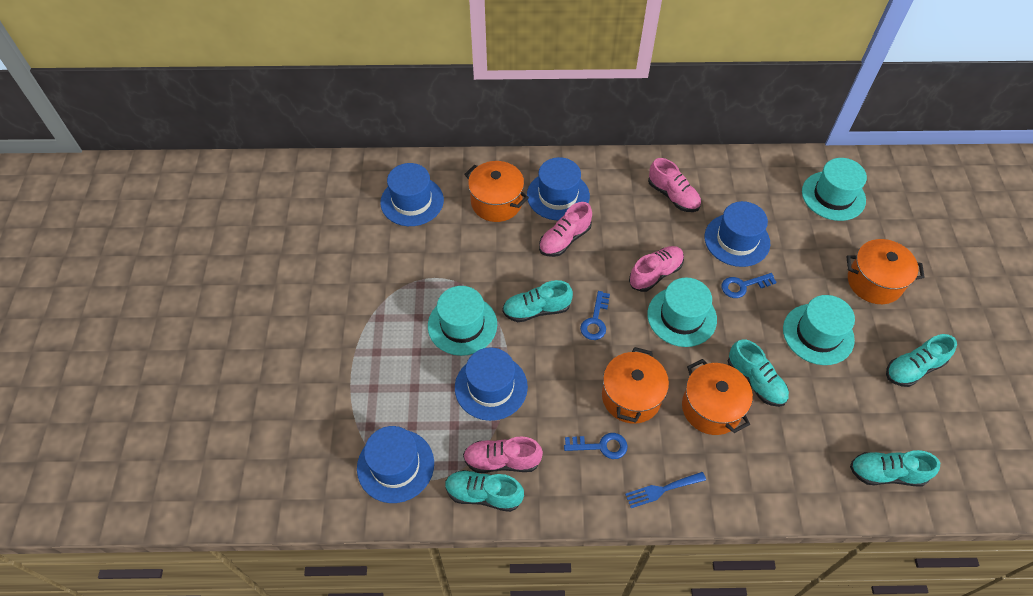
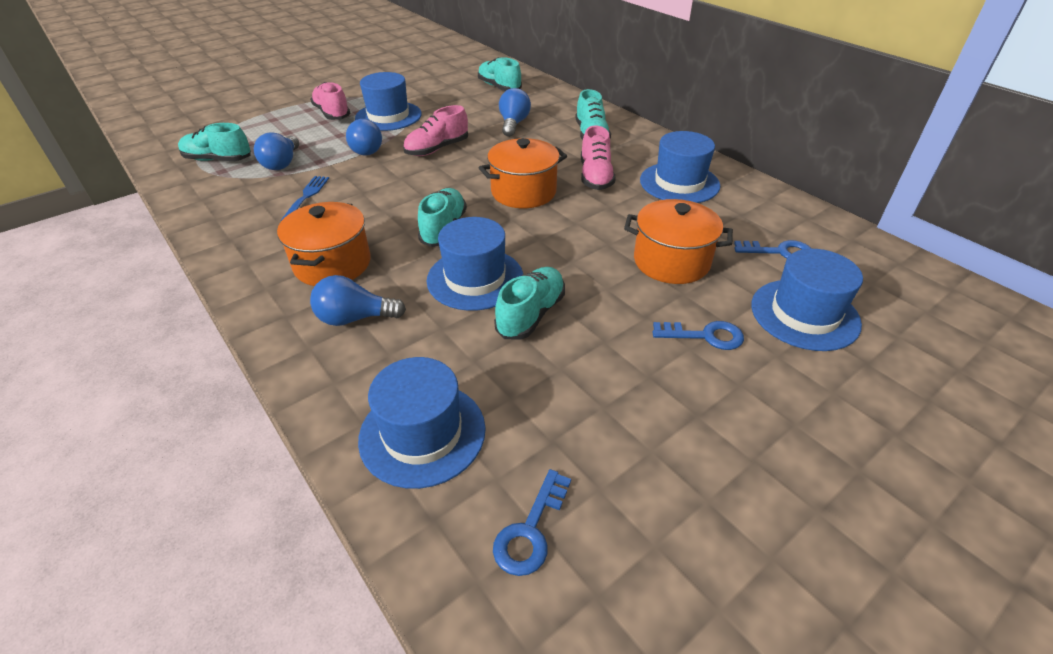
blue light bulb: 0 -> 4
orange pot: 4 -> 3
pink shoe: 4 -> 3
turquoise hat: 4 -> 0

